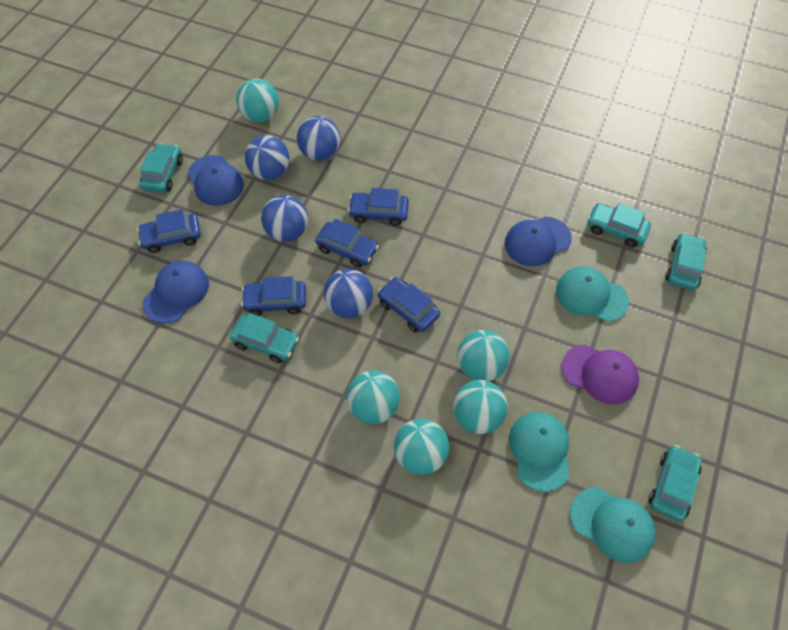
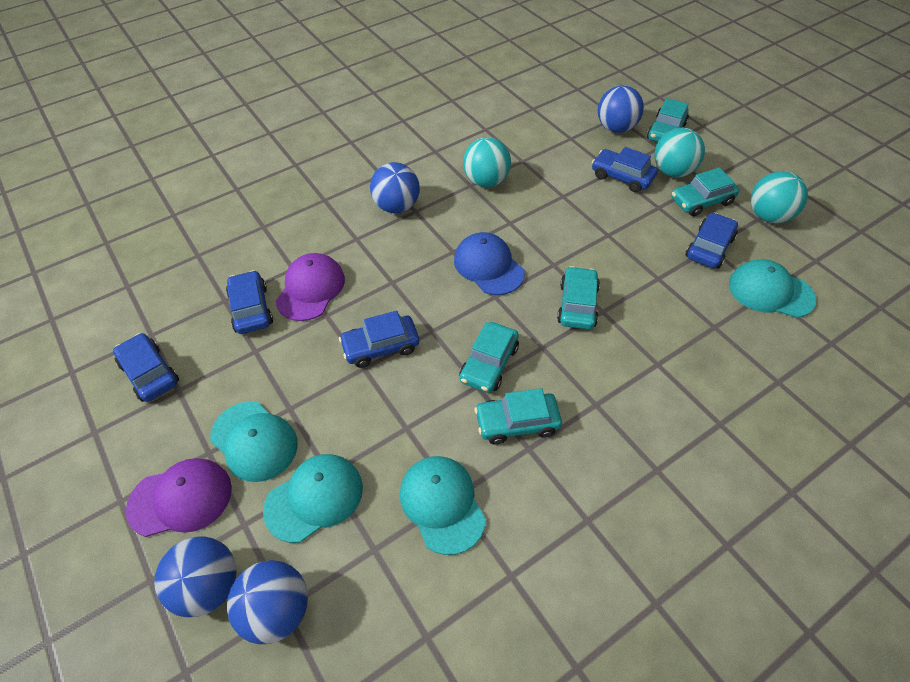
blue cap: 3 -> 1
purple cap: 1 -> 2
turquoise ball: 5 -> 3
turquoise cap: 3 -> 4

